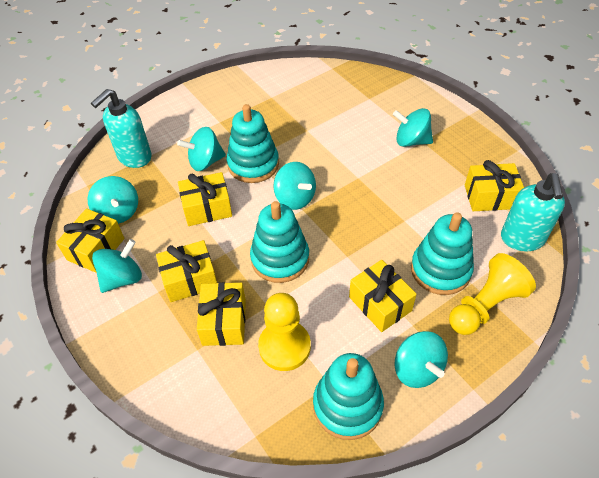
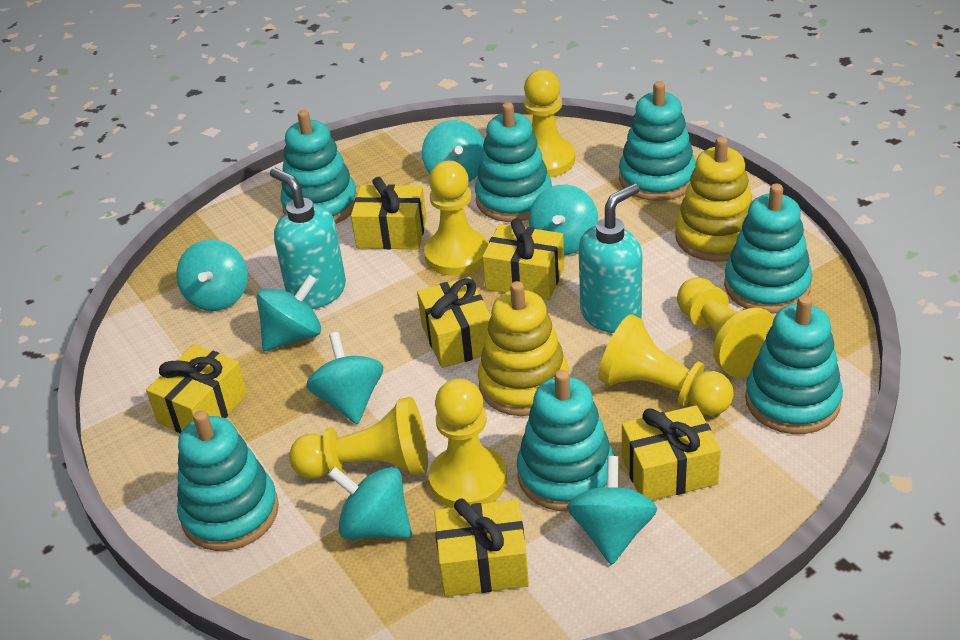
turquoise spinning top: 6 -> 7
turquoise stacking toy: 4 -> 7
yellow pawn: 2 -> 6
yellow stacking toy: 0 -> 2

